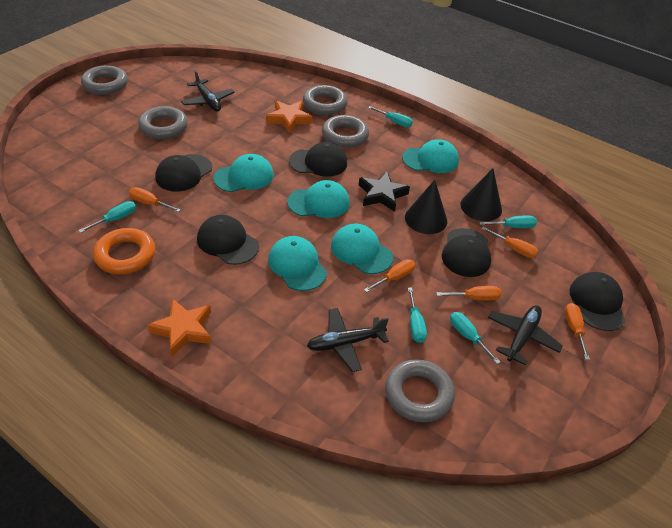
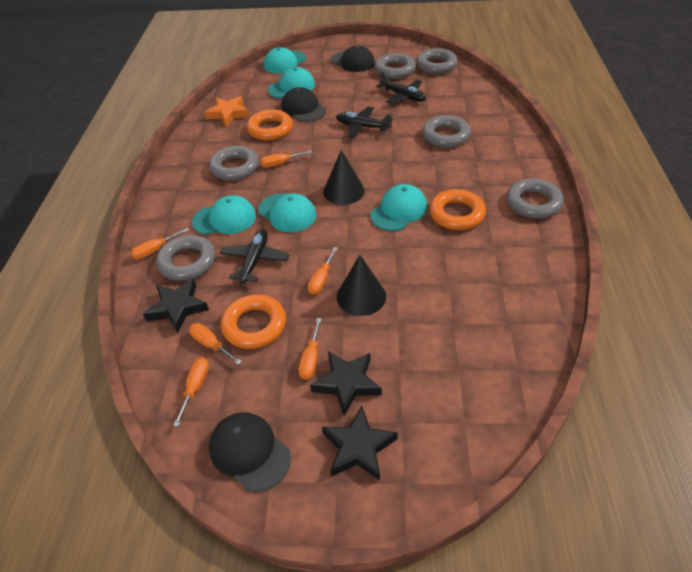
black cap: 5 -> 3
black star: 1 -> 3
grey ring: 5 -> 6
orange ring: 1 -> 3
orange screwdriver: 5 -> 6
orange star: 2 -> 1
turquoise screwdriver: 5 -> 0

